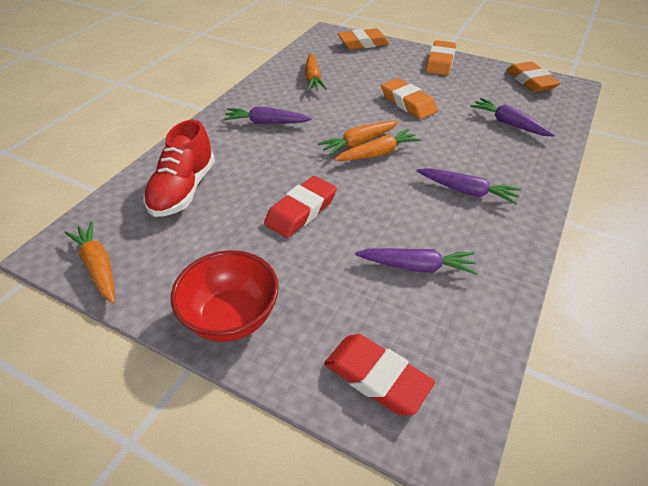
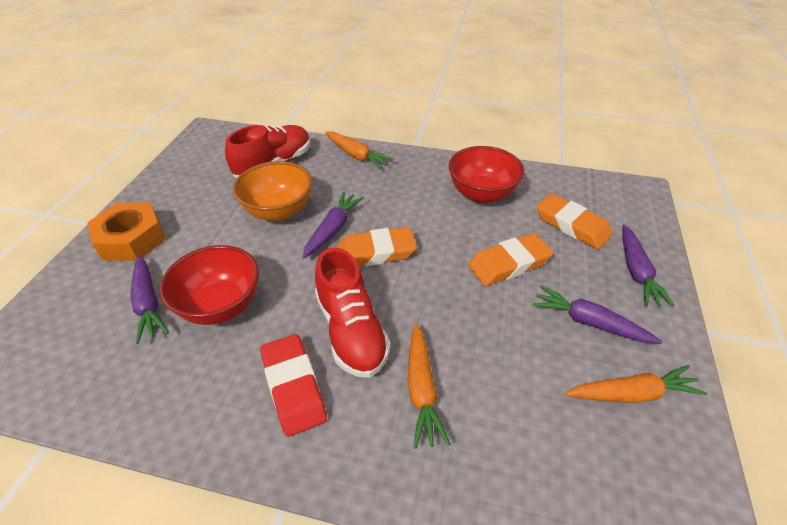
orange bowl: 0 -> 1
orange carrot: 4 -> 3
orange eraser: 4 -> 3
orange nut: 0 -> 1
red bowl: 1 -> 2
red eraser: 2 -> 1
red shoe: 1 -> 2

